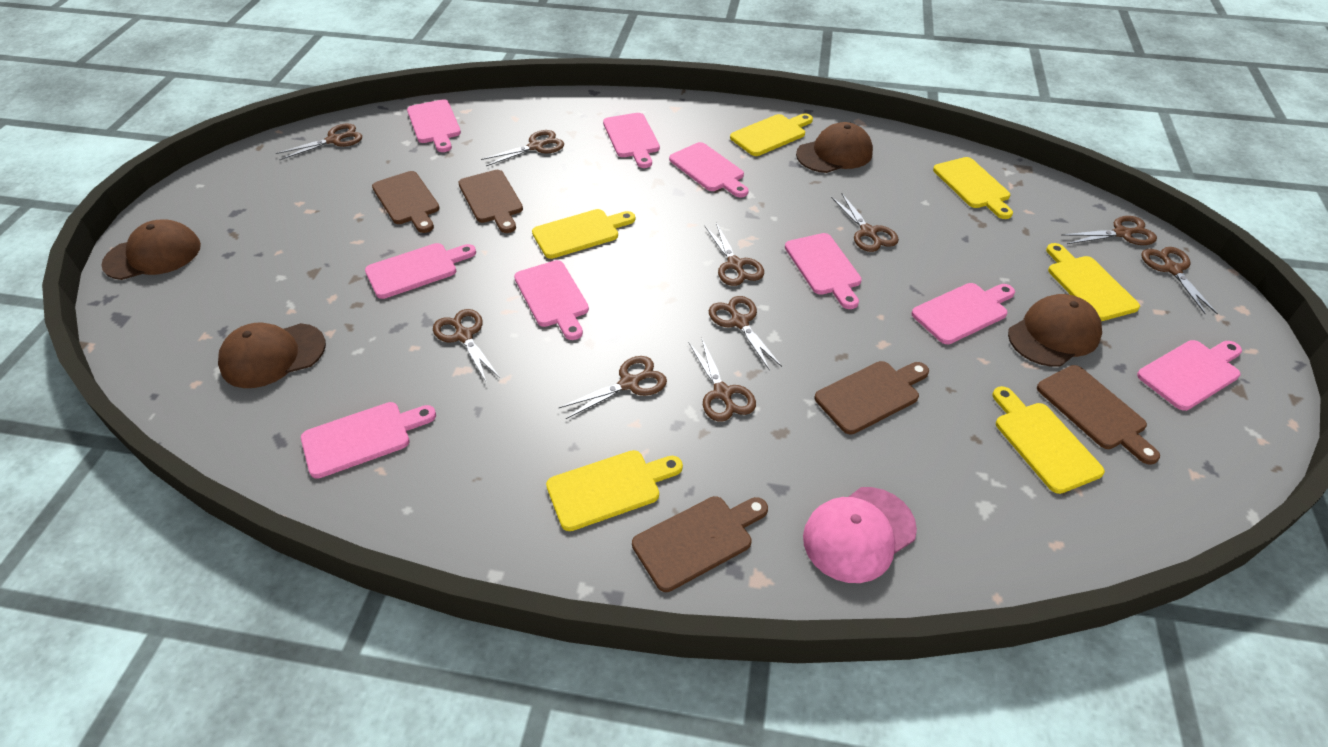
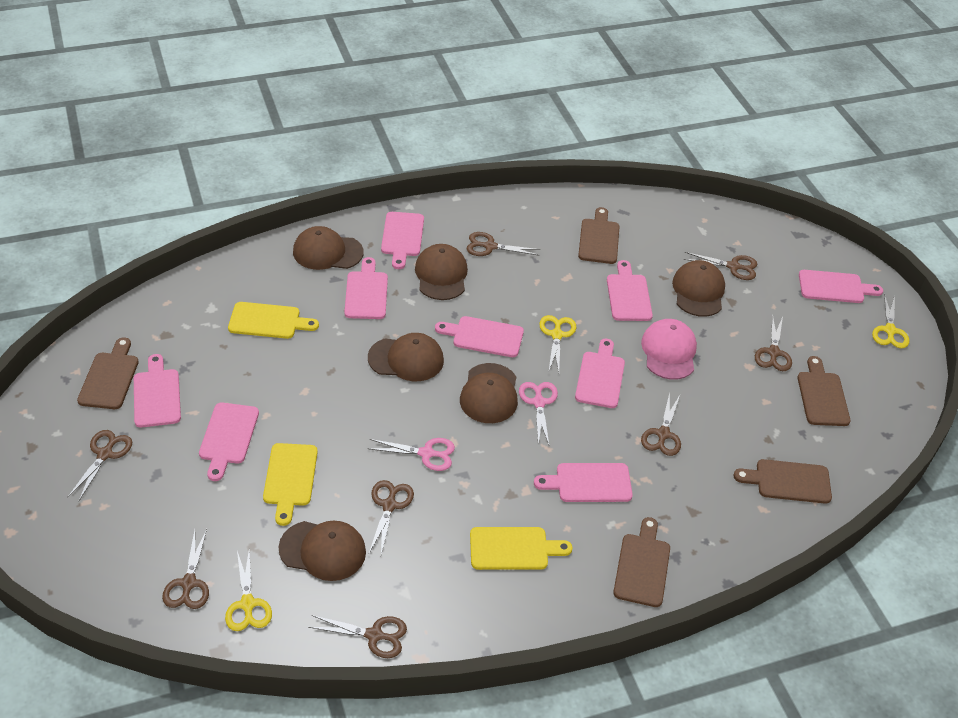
brown cap: 4 -> 6
brown scissors: 10 -> 8
pink scissors: 0 -> 2
yellow cutting board: 6 -> 3
yellow scissors: 0 -> 3

